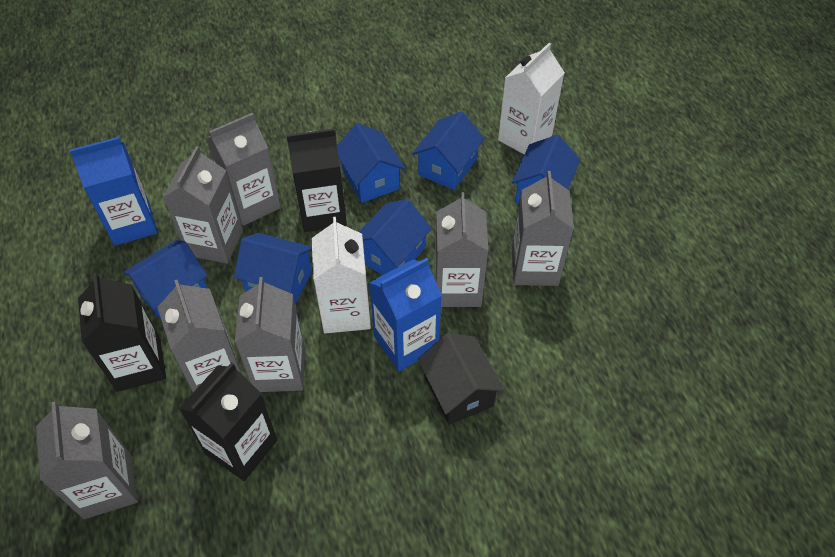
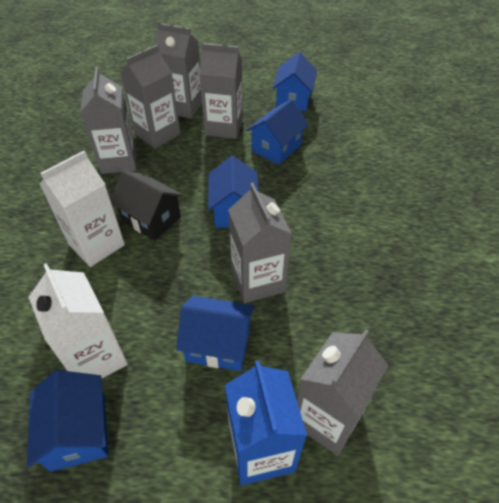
black carton: 3 -> 0
blue carton: 2 -> 1
blue house: 6 -> 5
grey carton: 7 -> 6

